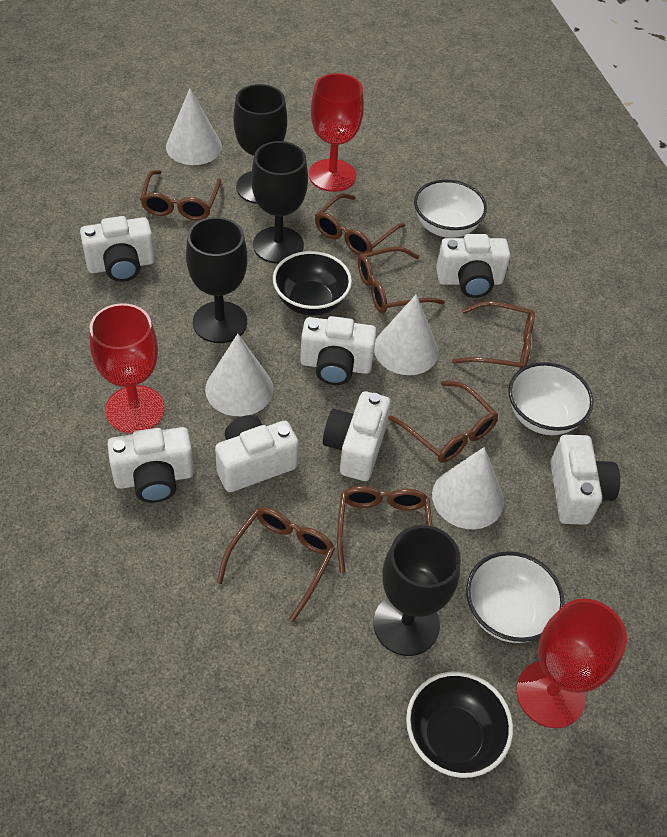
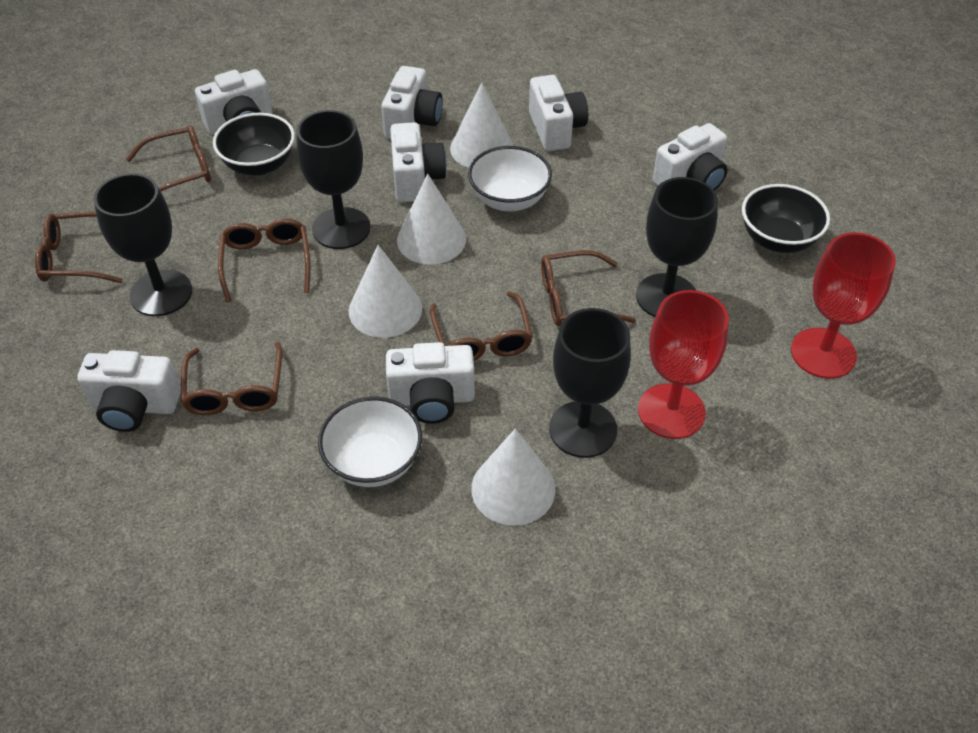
brown glasses: 7 -> 6
red goblet: 3 -> 2
white bowl: 3 -> 2

